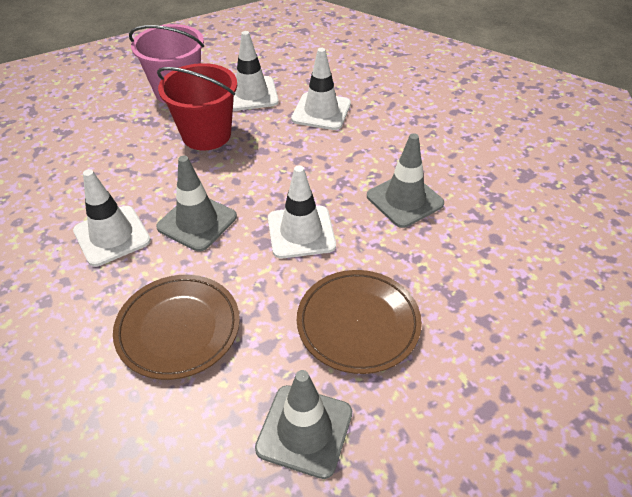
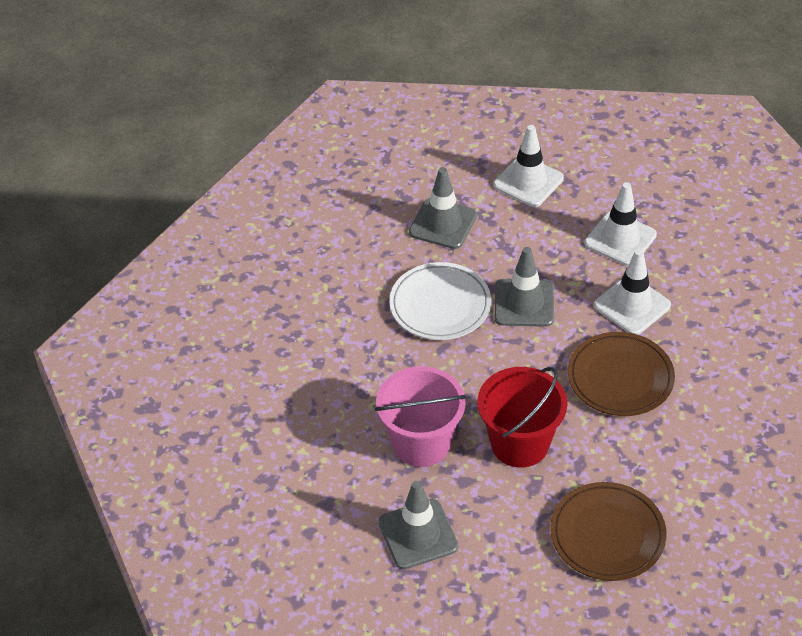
white plate: 0 -> 1
white traffic cone: 4 -> 3

